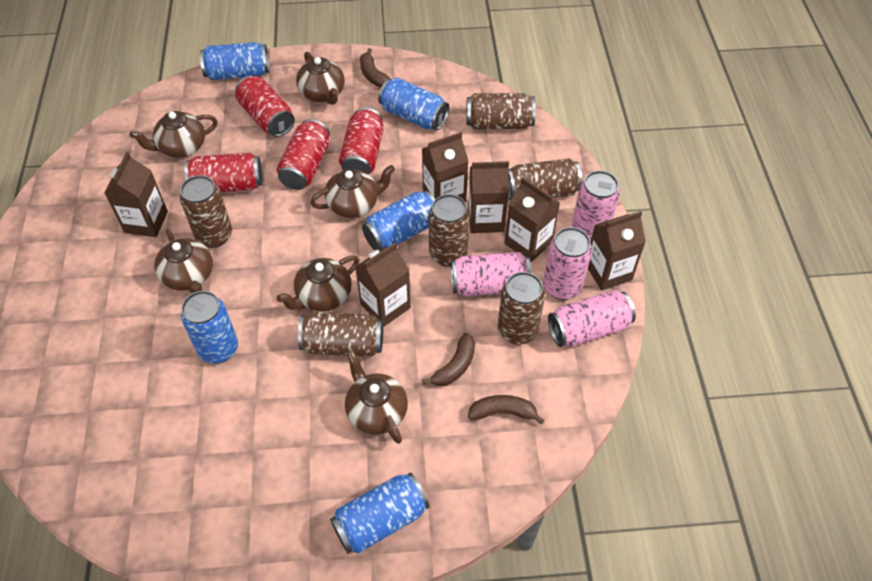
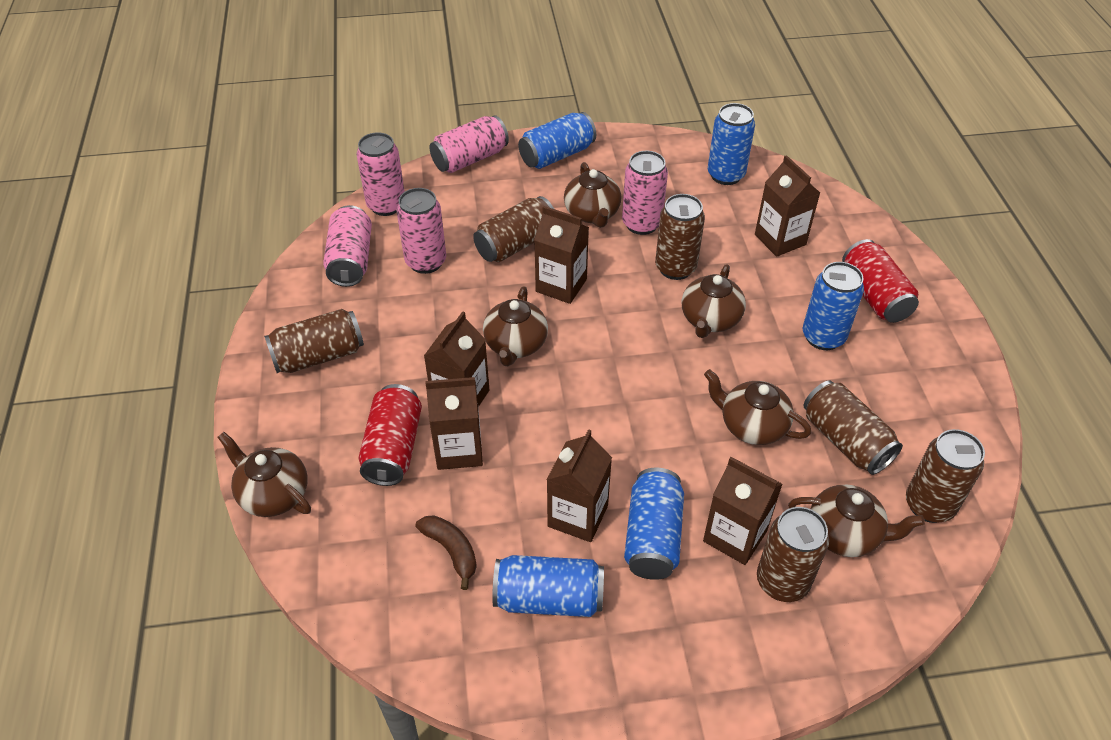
brown banana: 3 -> 1
pink can: 4 -> 5
red can: 4 -> 2

